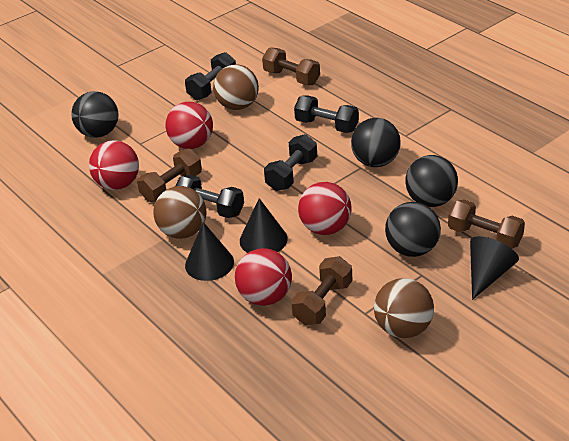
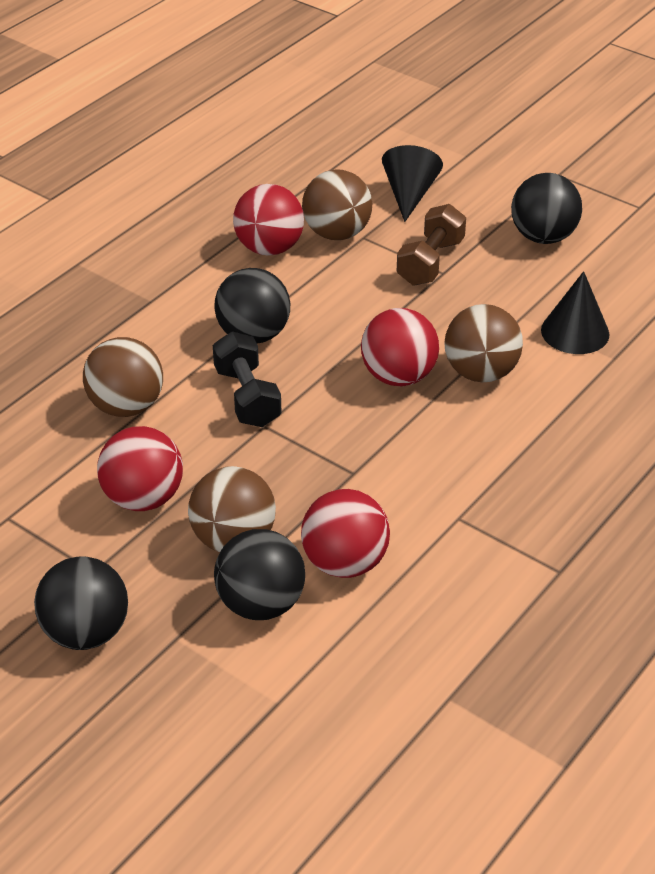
black cone: 3 -> 2
black dumbbell: 4 -> 1
brown ball: 3 -> 4
brown dumbbell: 4 -> 1

